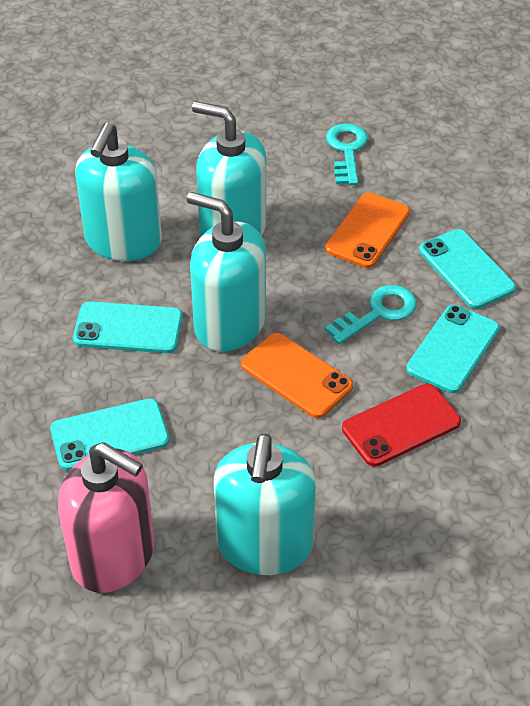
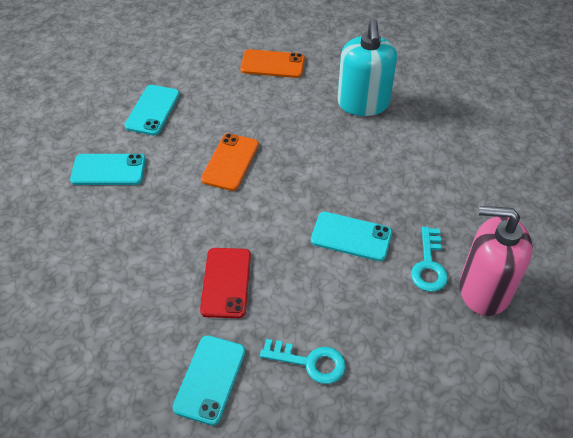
turquoise soap dispenser: 4 -> 1

